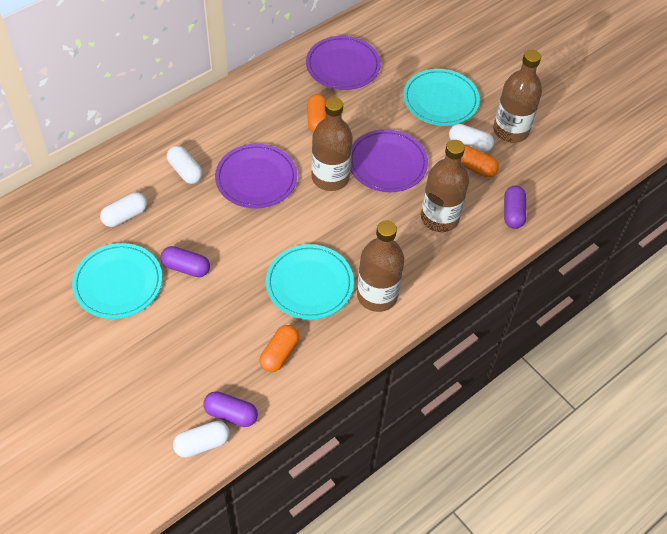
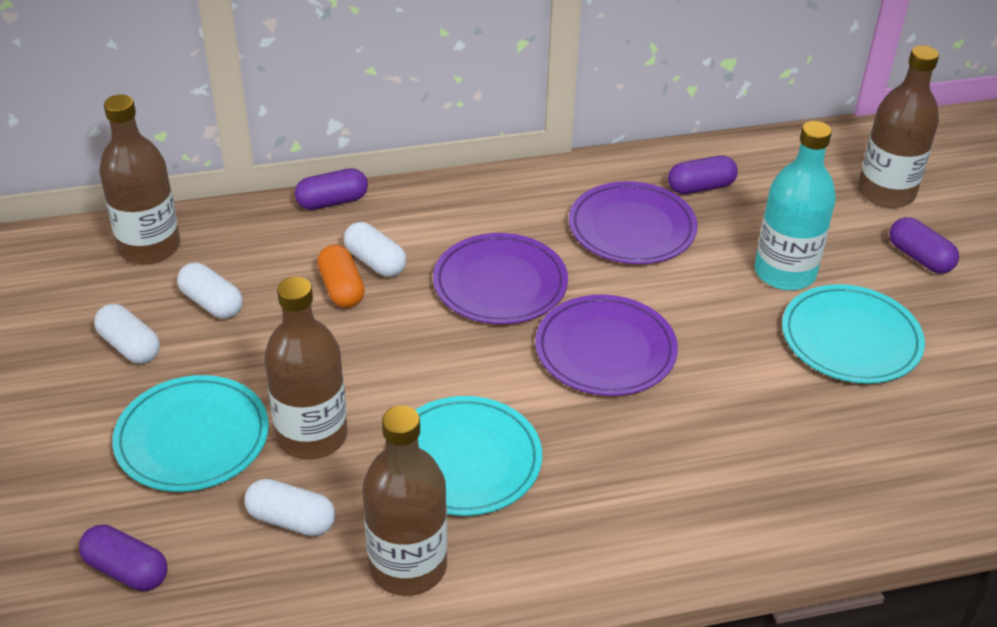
orange capsule: 3 -> 1
purple capsule: 3 -> 4
turquoise bottle: 0 -> 1

